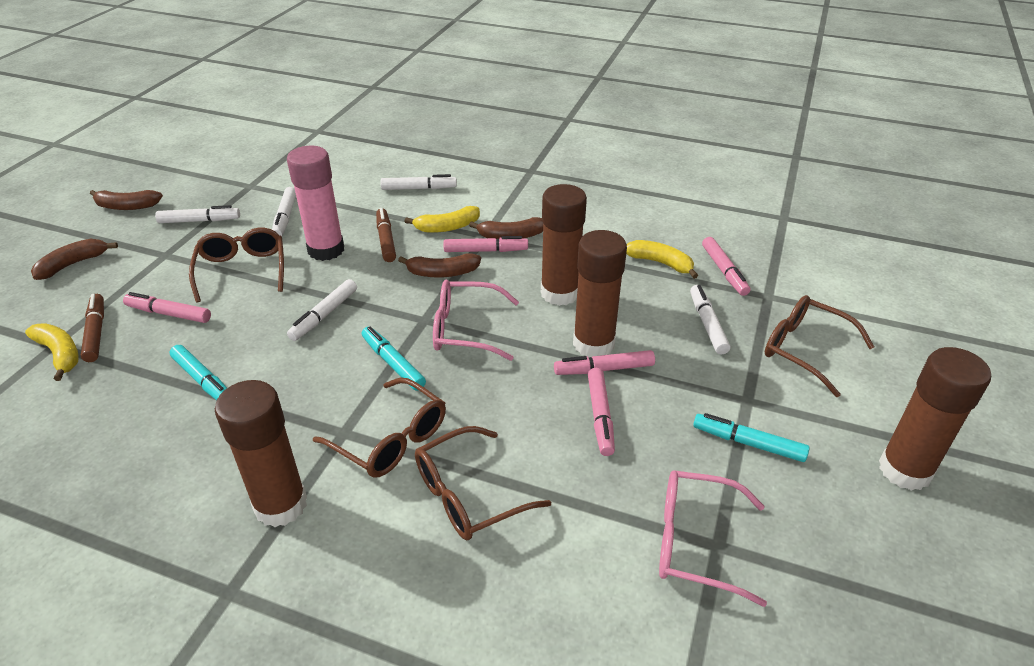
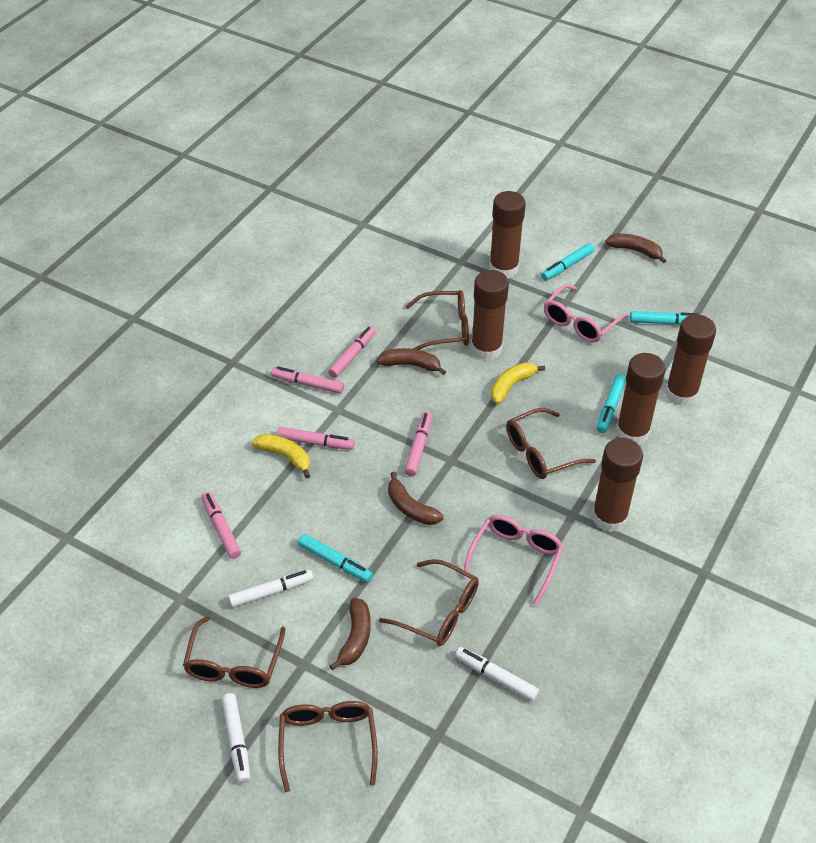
brown glasses: 4 -> 5
brown glue stick: 4 -> 5
brown marker: 2 -> 0
pink glue stick: 1 -> 0
turquoise marker: 3 -> 4
white marker: 5 -> 3
yellow banana: 3 -> 2

